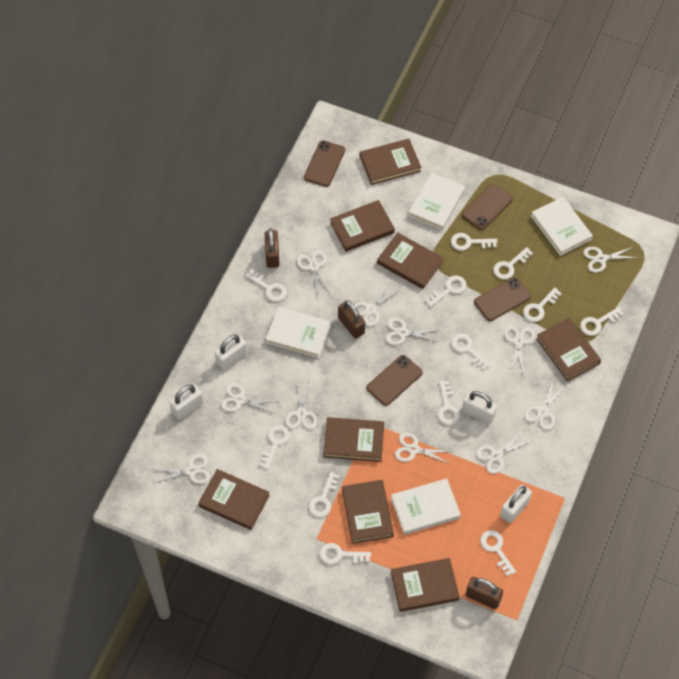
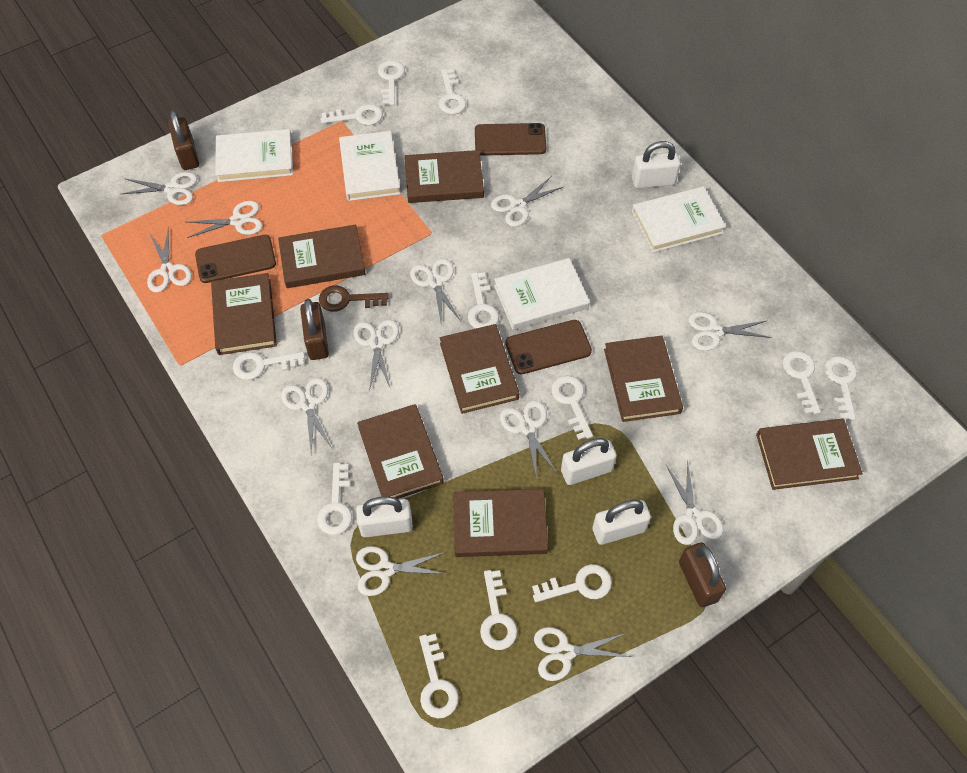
brown key: 0 -> 1
brown phone: 4 -> 3
white scissors: 11 -> 12

